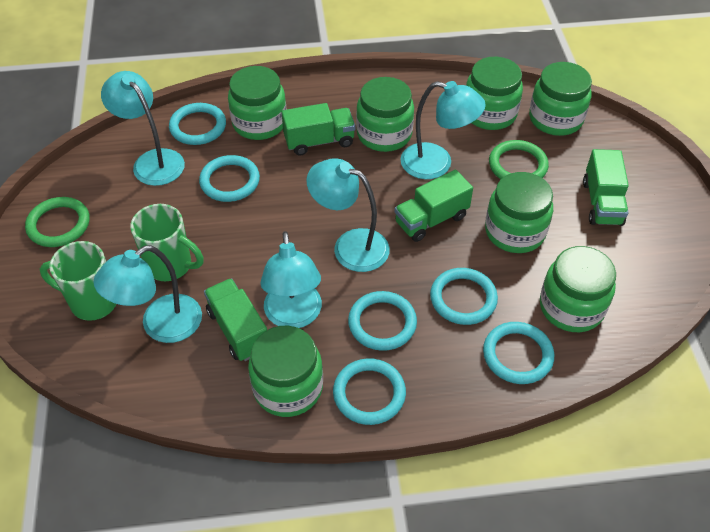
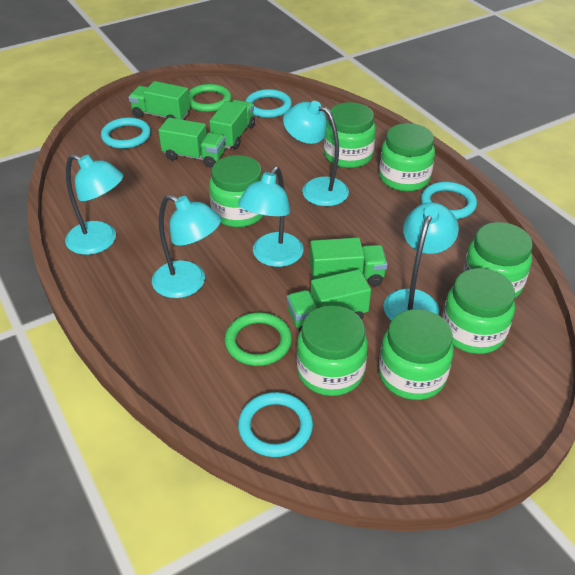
green mug: 2 -> 0
green truck: 4 -> 5
turquoise ring: 6 -> 4

